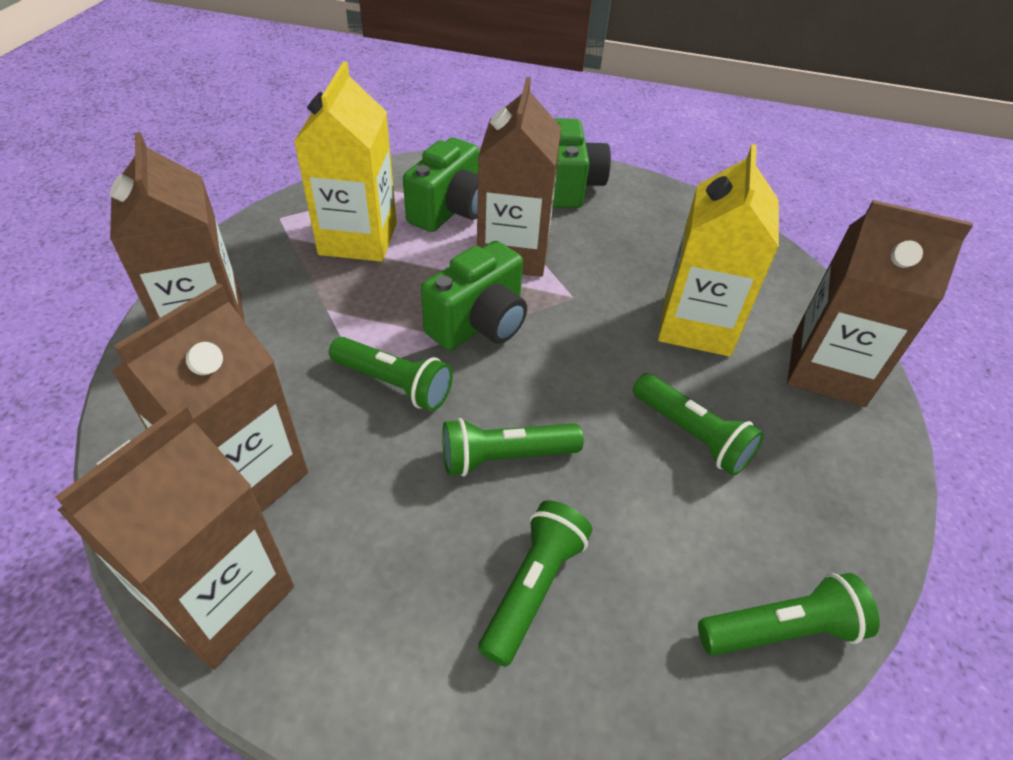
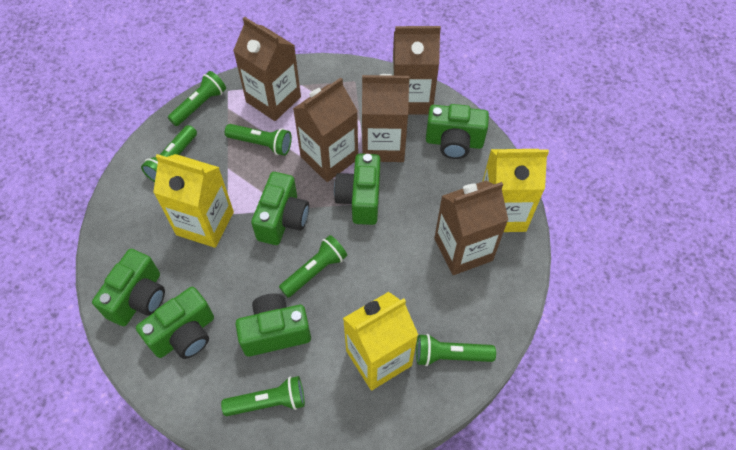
green camera: 3 -> 6
green flashlight: 5 -> 6
yellow carton: 2 -> 3

